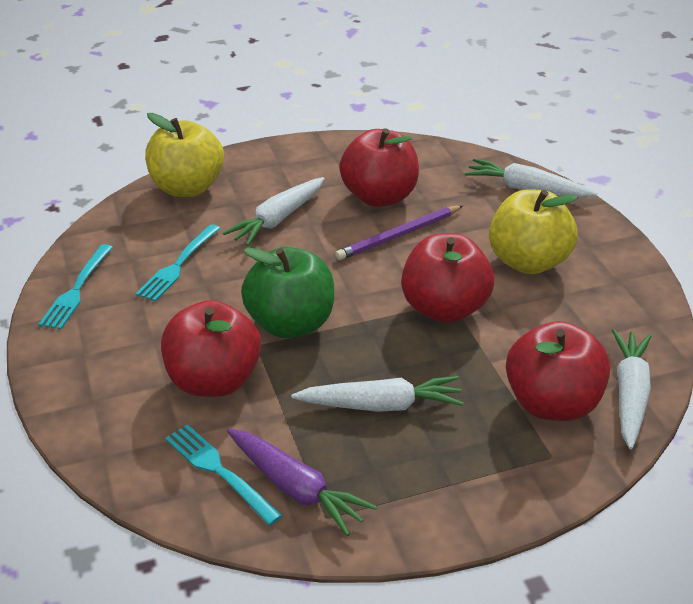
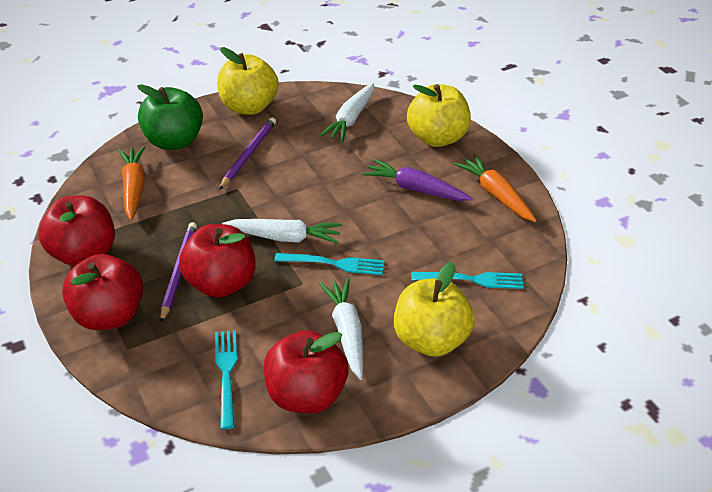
orange carrot: 0 -> 2
purple pencil: 1 -> 2
white carrot: 4 -> 3
yellow apple: 2 -> 3

